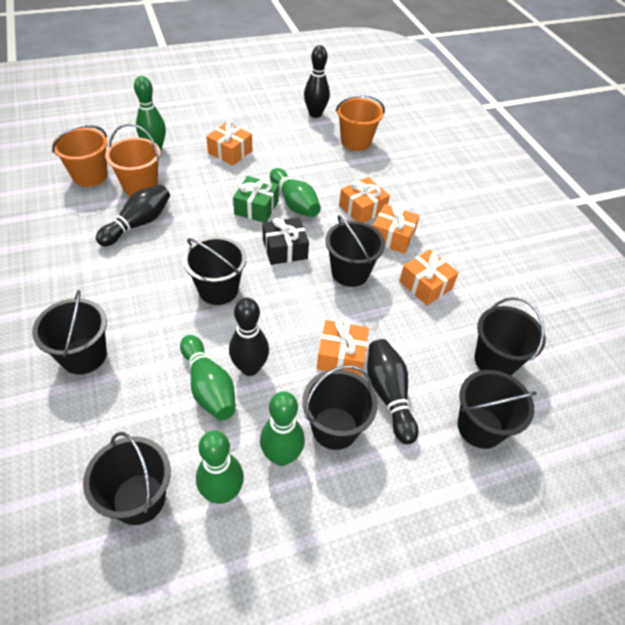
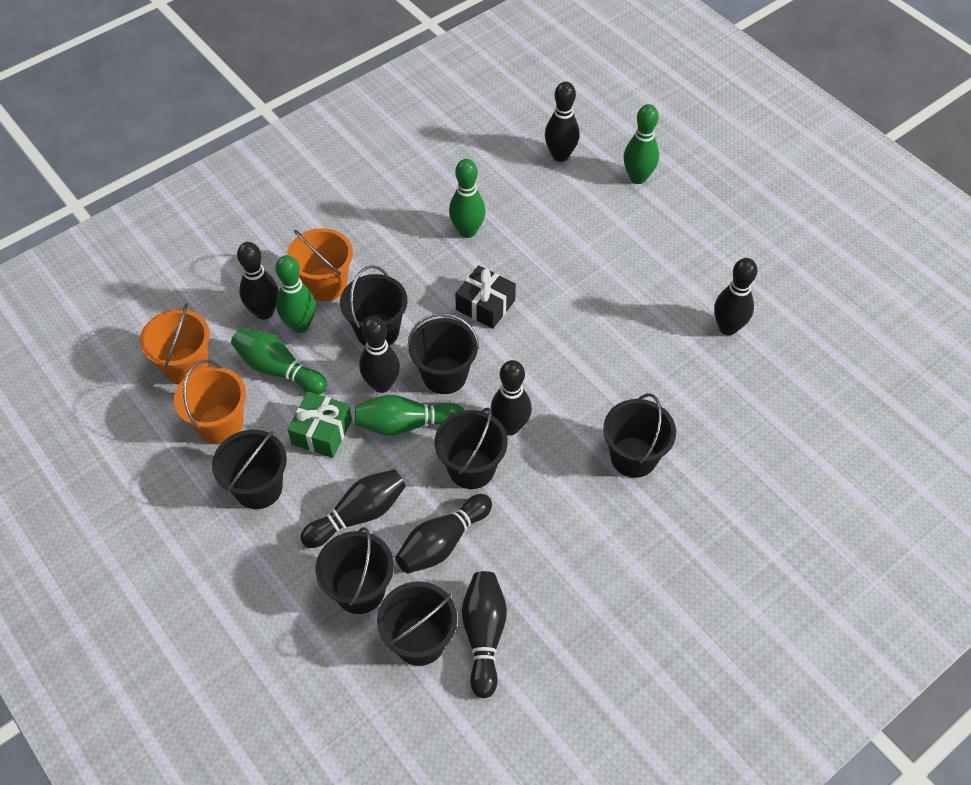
black bowling pin: 4 -> 8
orange gift: 5 -> 0

